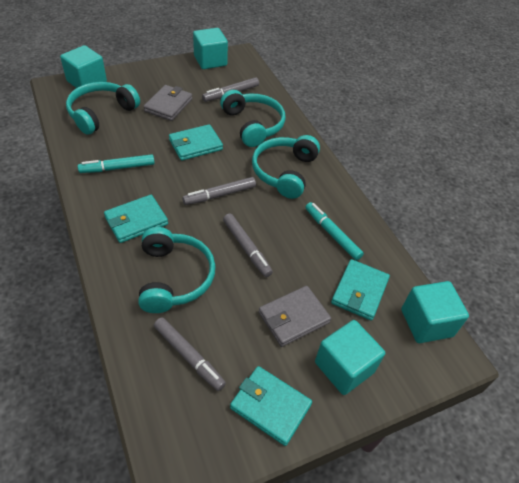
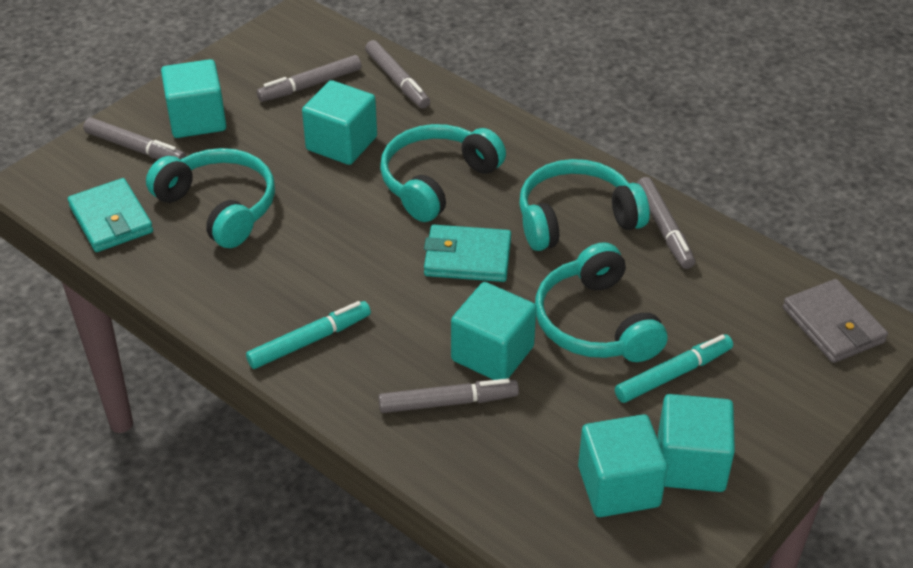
grey marker: 4 -> 5
grey wallet: 2 -> 1
turquoise cube: 4 -> 5
turquoise wallet: 4 -> 2

